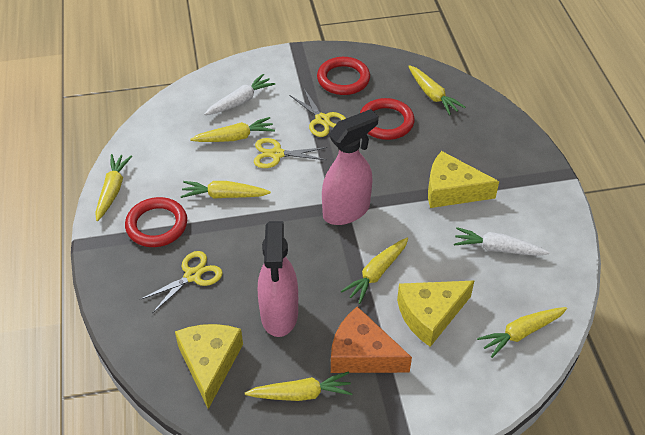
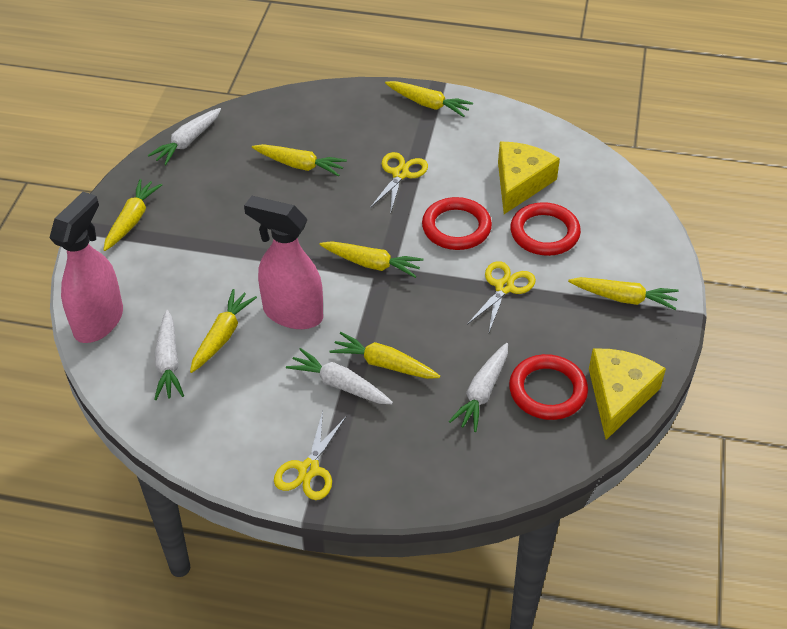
orange cheese: 1 -> 0
white carrot: 2 -> 4
yellow cheese: 3 -> 2

